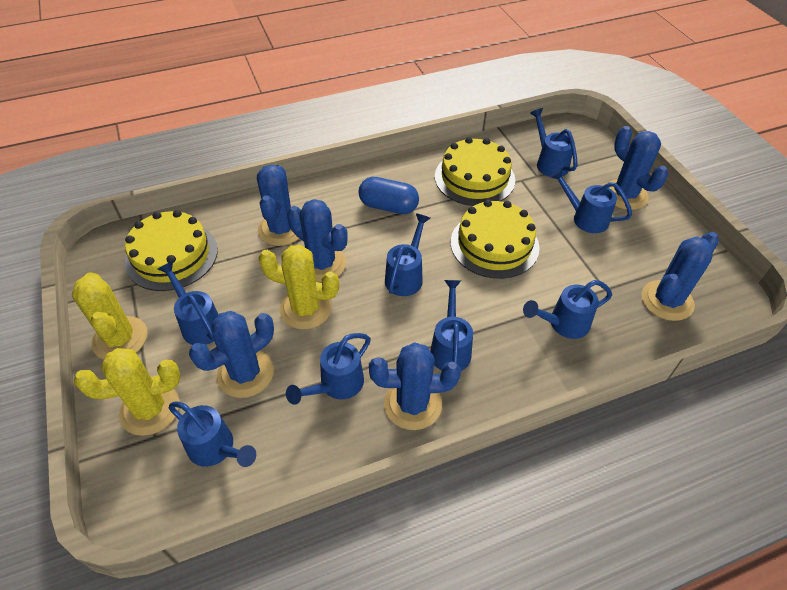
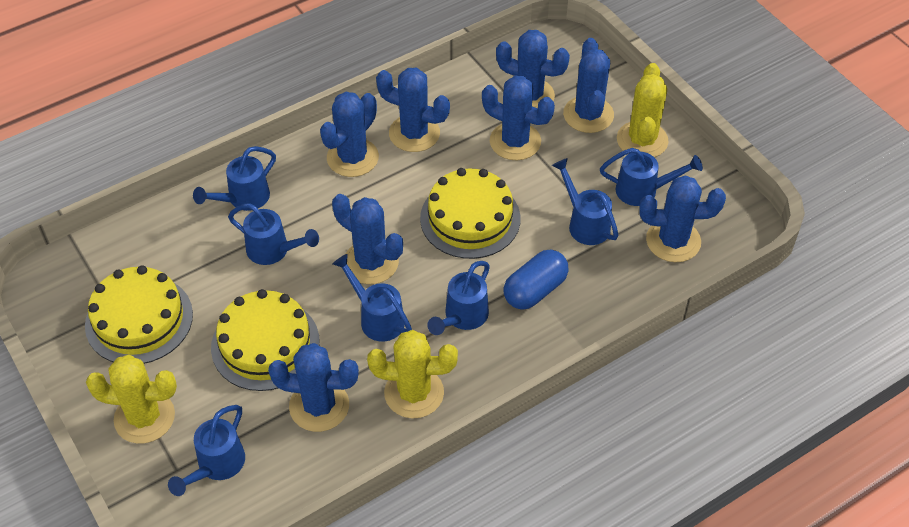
blue cactus: 6 -> 8
blue watering can: 8 -> 7

